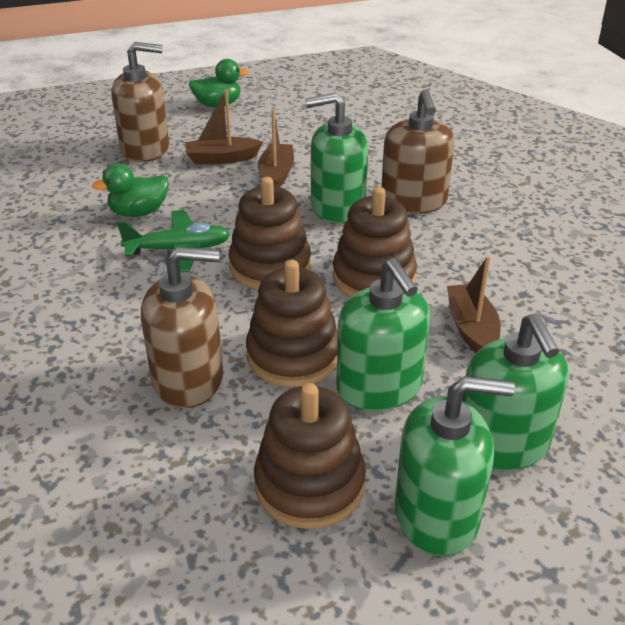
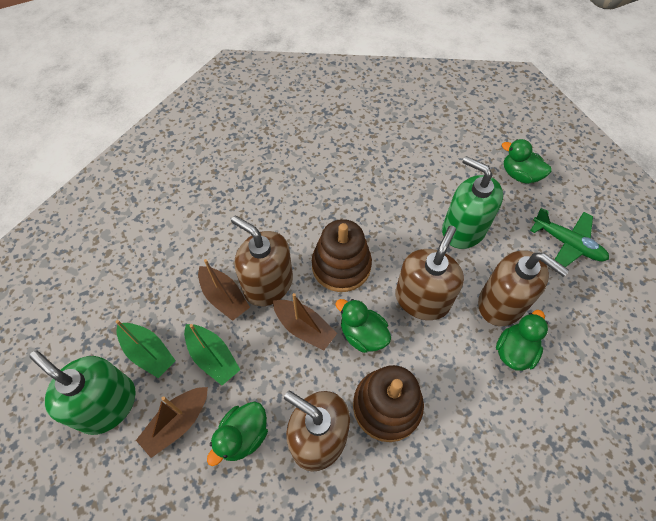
brown soap dispenser: 3 -> 4
brown stacking toy: 4 -> 2
green boat: 0 -> 2
green duck: 2 -> 4
green soap dispenser: 4 -> 2

